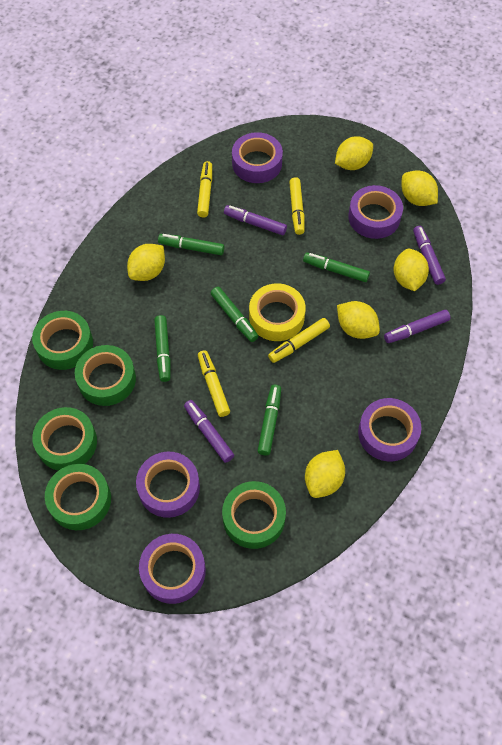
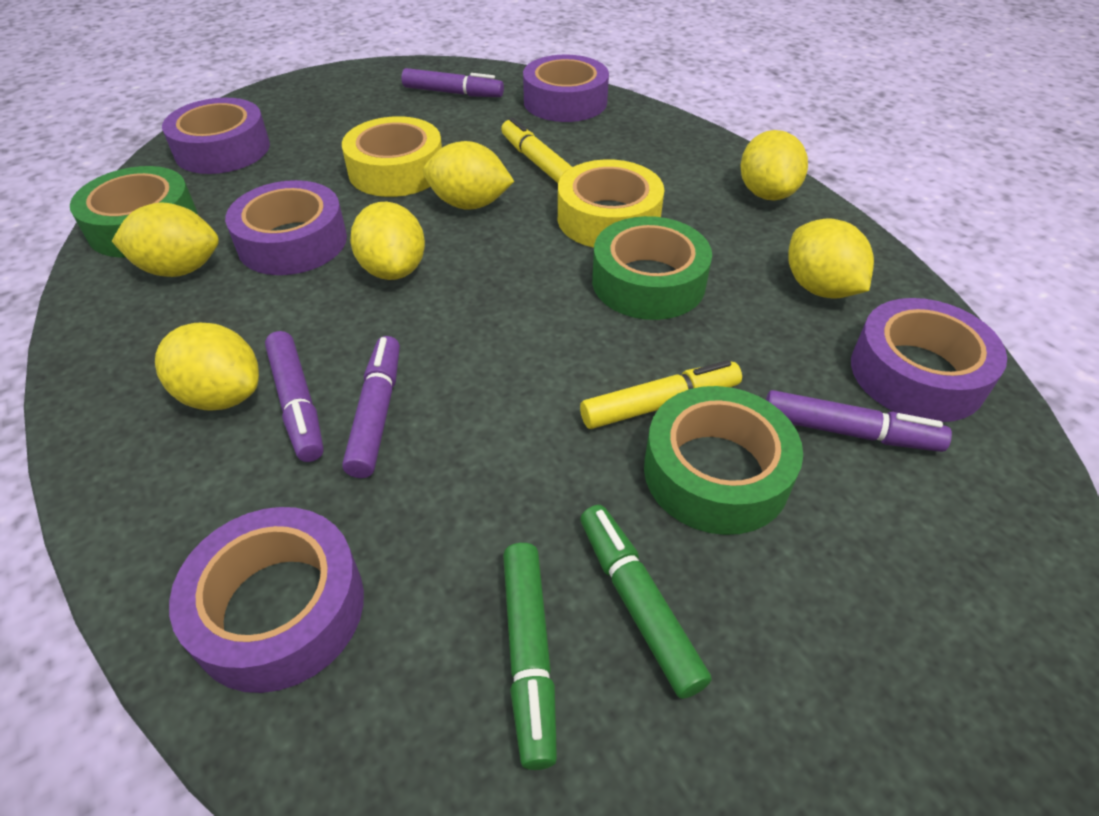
green marker: 5 -> 2
green tape: 5 -> 3
yellow marker: 4 -> 2
yellow tape: 1 -> 2

